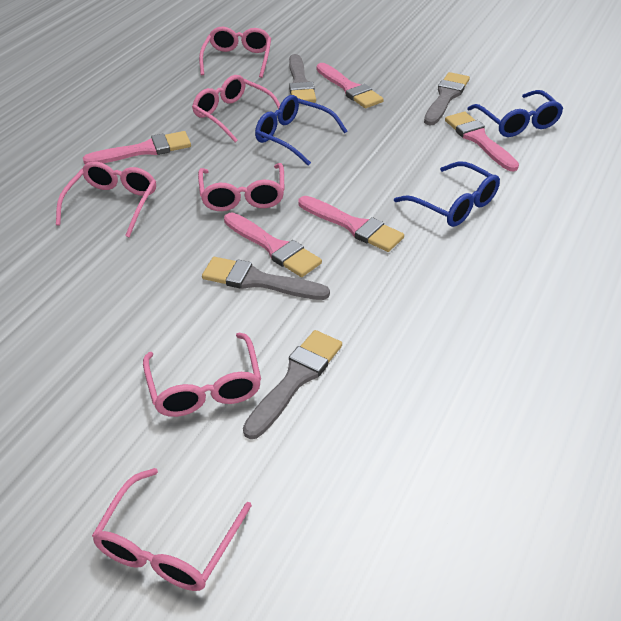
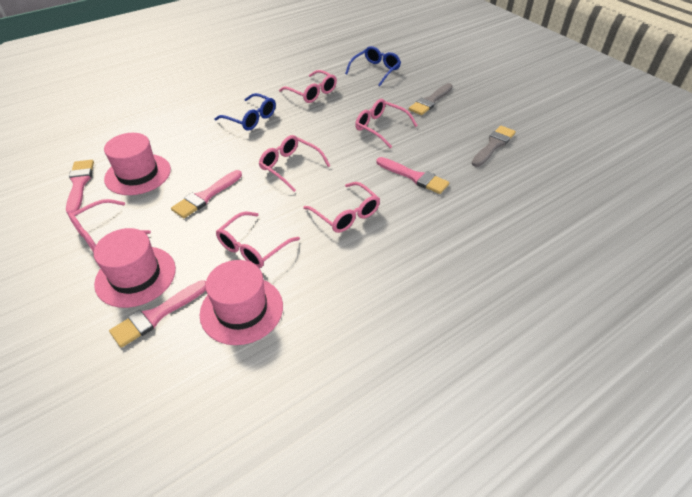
blue glasses: 3 -> 2
grey brush: 4 -> 2
pink brush: 5 -> 4
pink hat: 0 -> 3

